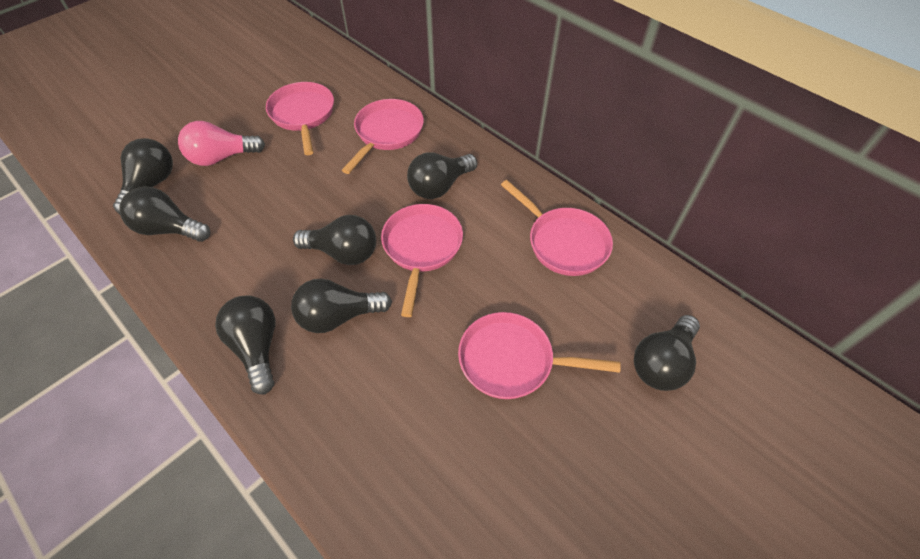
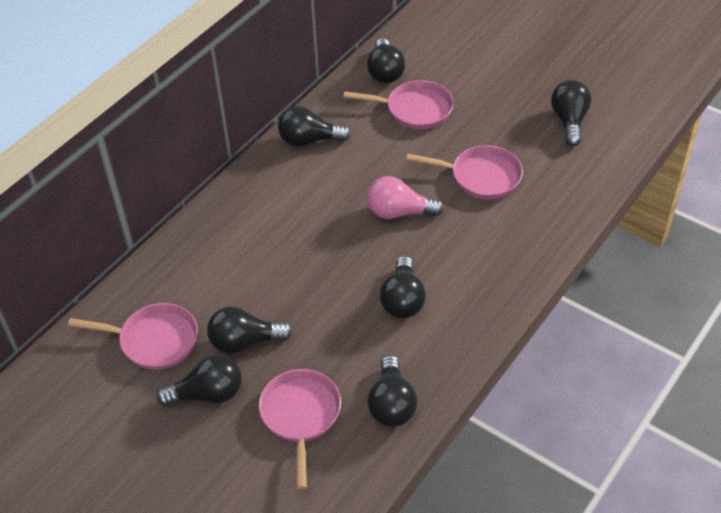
pink pan: 5 -> 4

